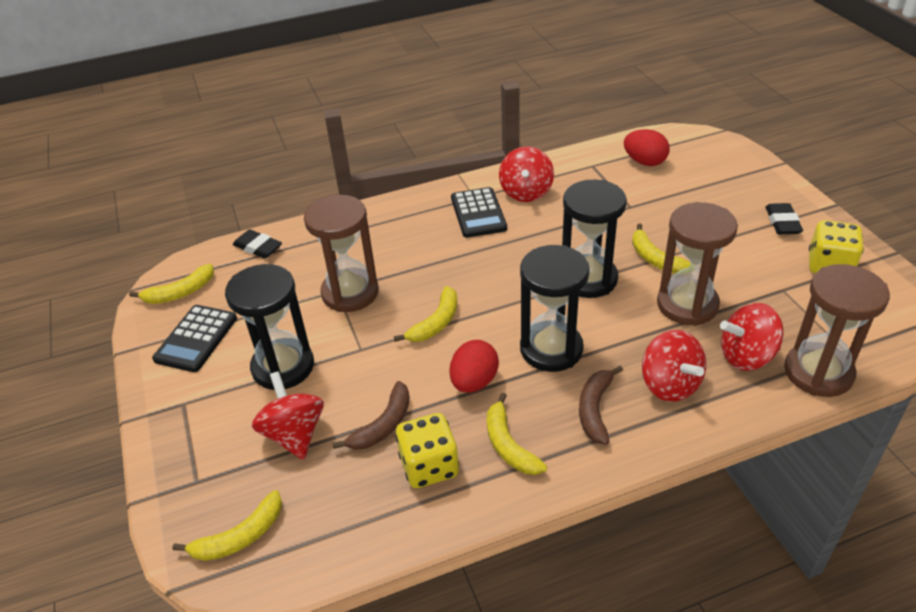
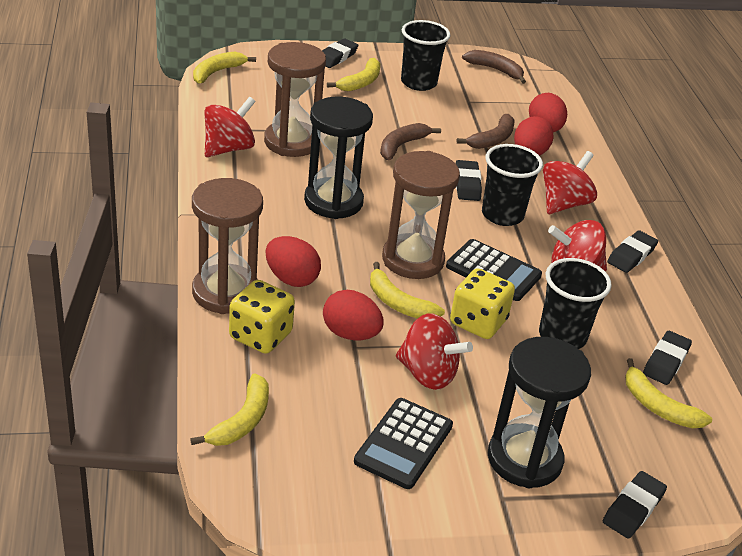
black cup: 0 -> 3
black eraser: 2 -> 5
black hourglass: 3 -> 2
brown banana: 2 -> 3
red egg: 2 -> 4

